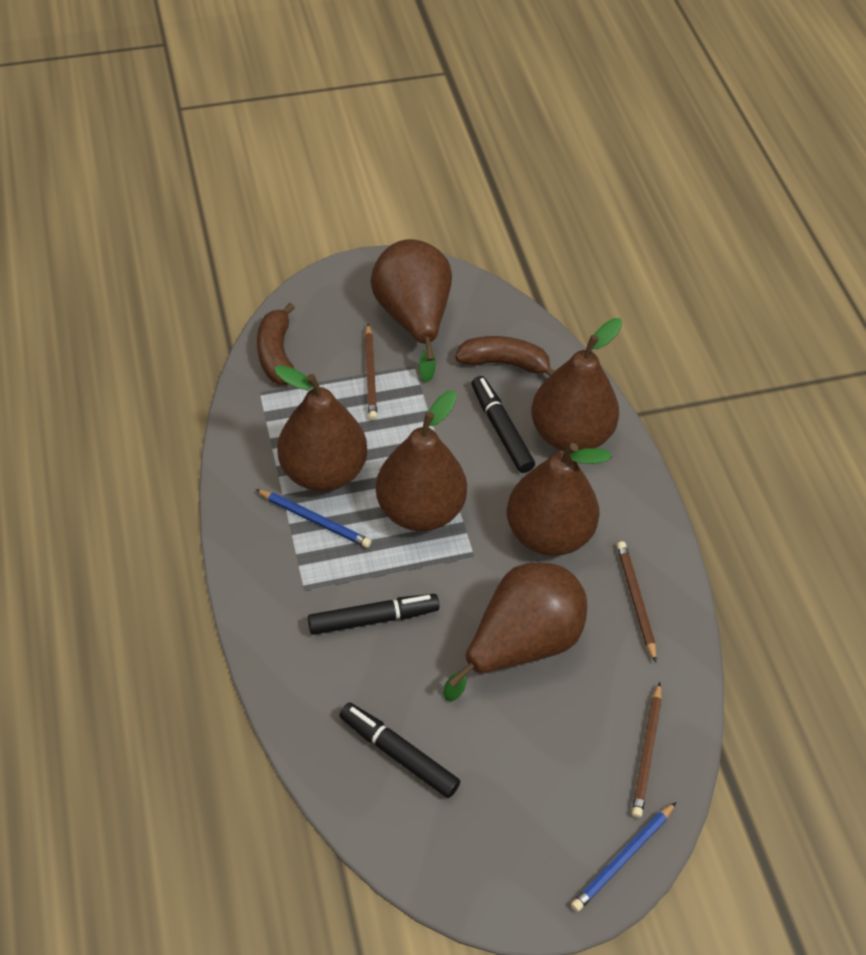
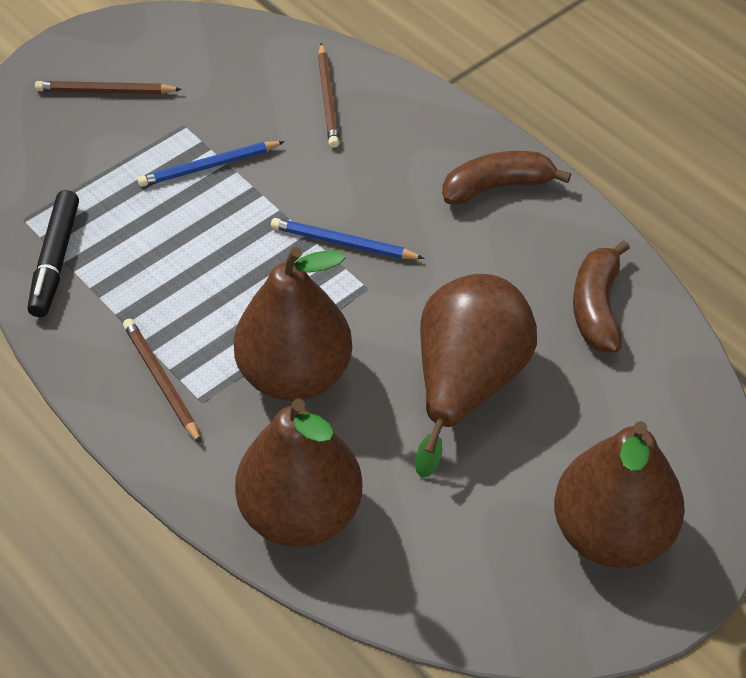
black marker: 3 -> 1
brown pear: 6 -> 4

